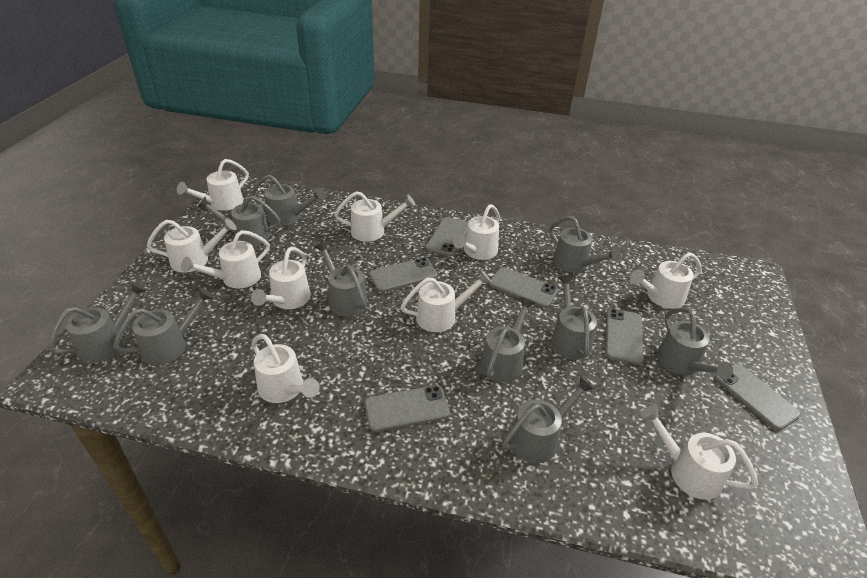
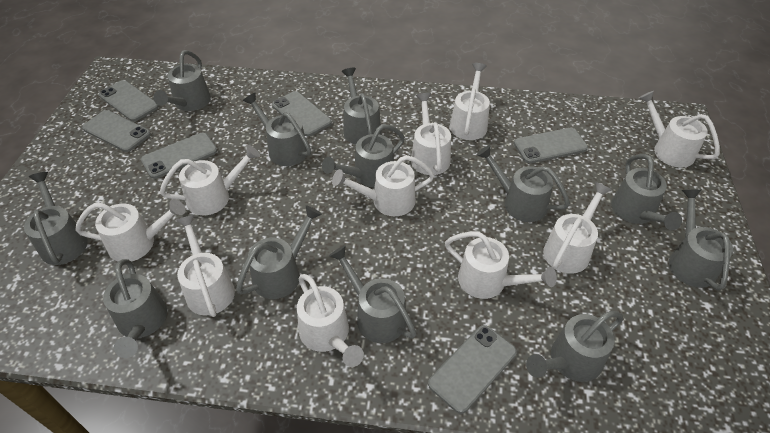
grey watering can: 10 -> 12

